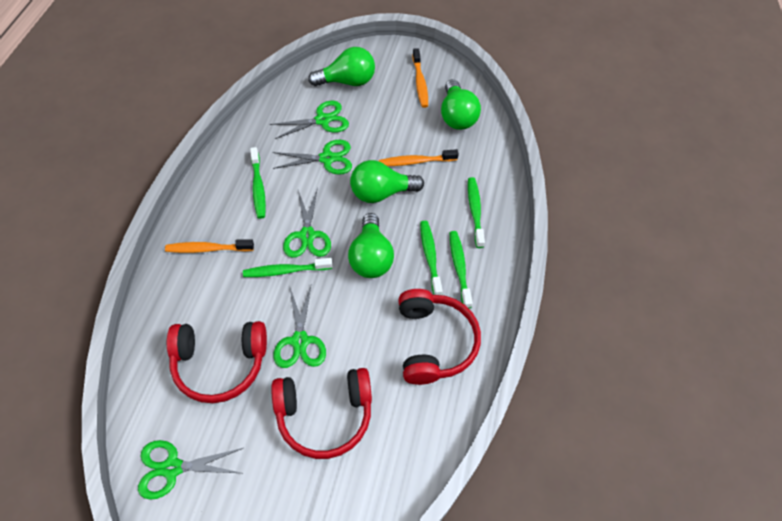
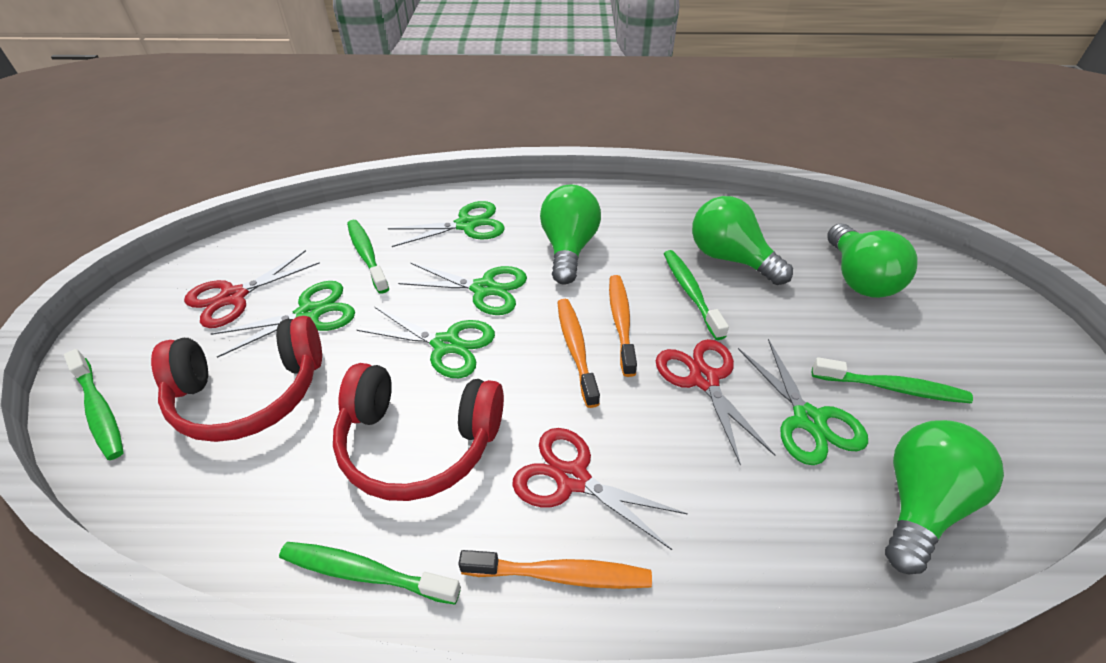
red headphones: 3 -> 2
red scissors: 0 -> 3

